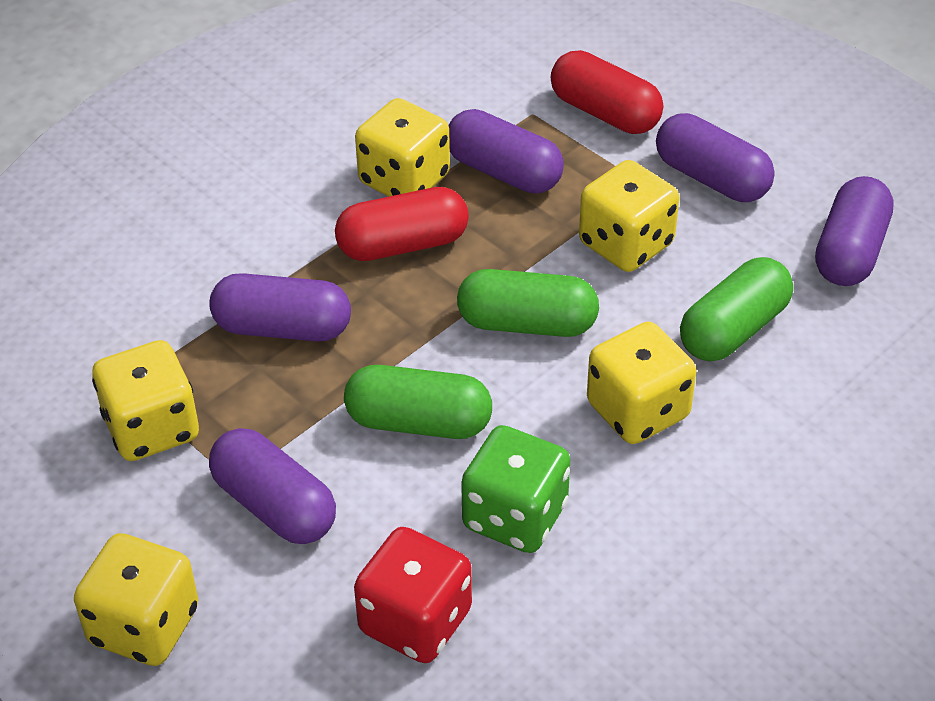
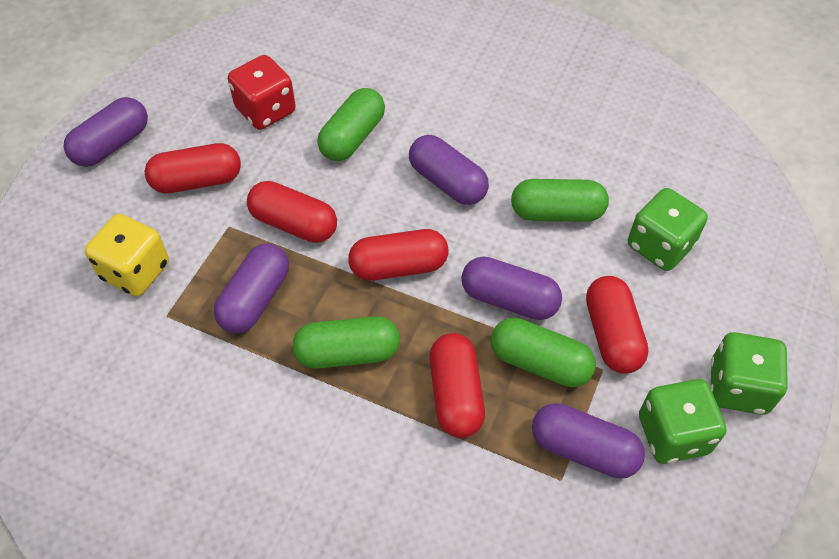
green capsule: 3 -> 4
green dice: 1 -> 3
red capsule: 2 -> 5
yellow dice: 5 -> 1

